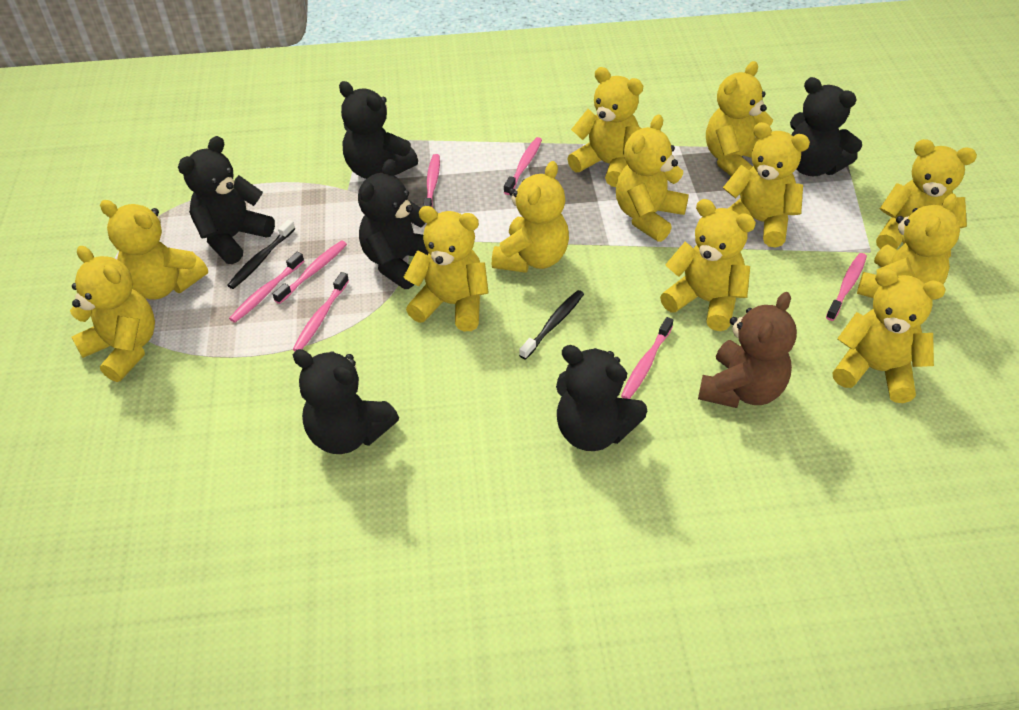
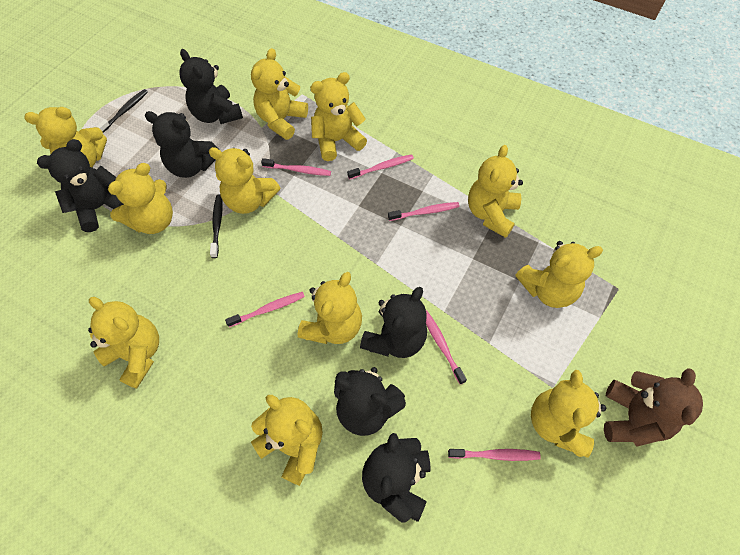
pink toothbrush: 7 -> 6
yellow teddy bear: 12 -> 11

